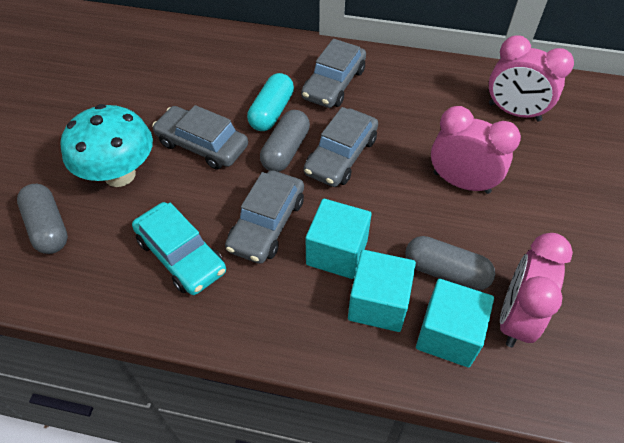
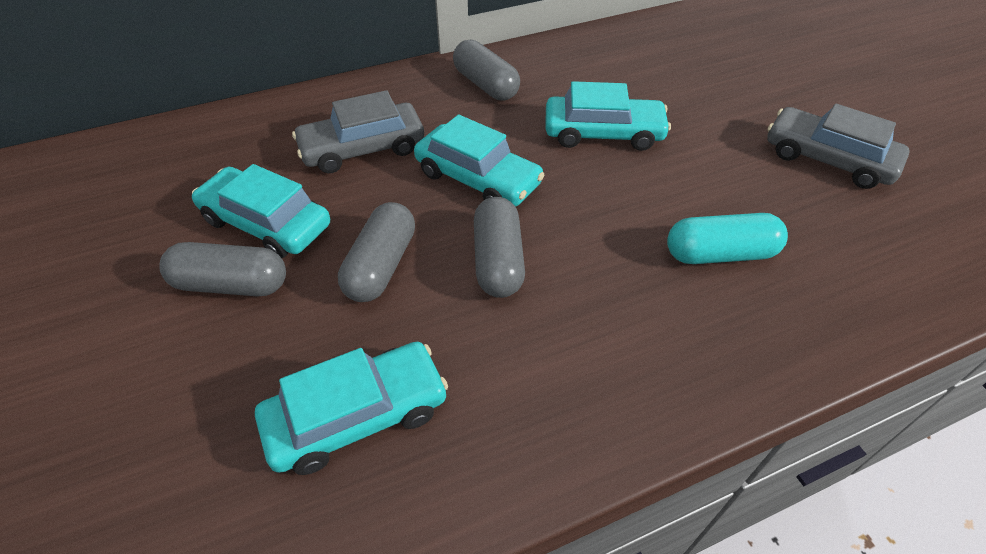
grey capsule: 3 -> 4
grey car: 4 -> 2
pink clock: 3 -> 0
turquoise car: 1 -> 4
turquoise cube: 3 -> 0
turquoise mushroom: 1 -> 0

